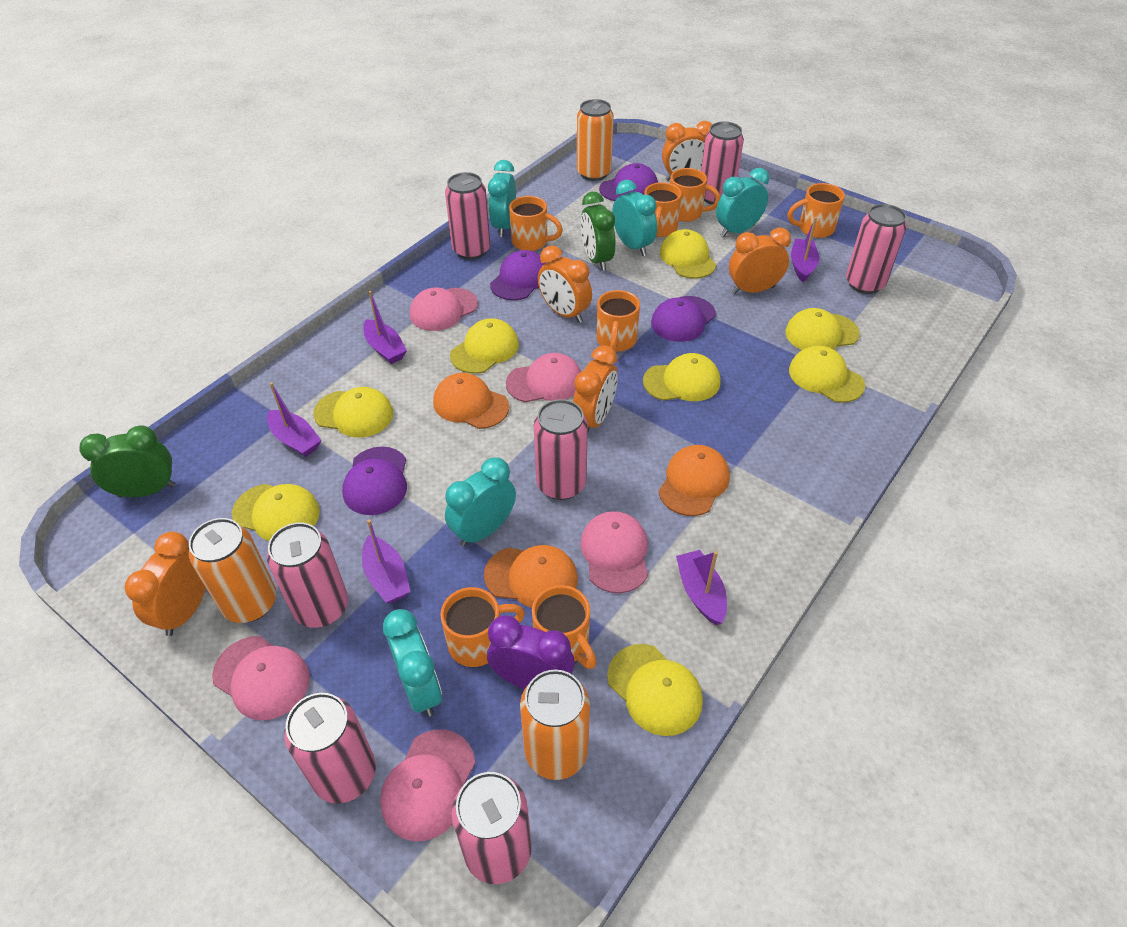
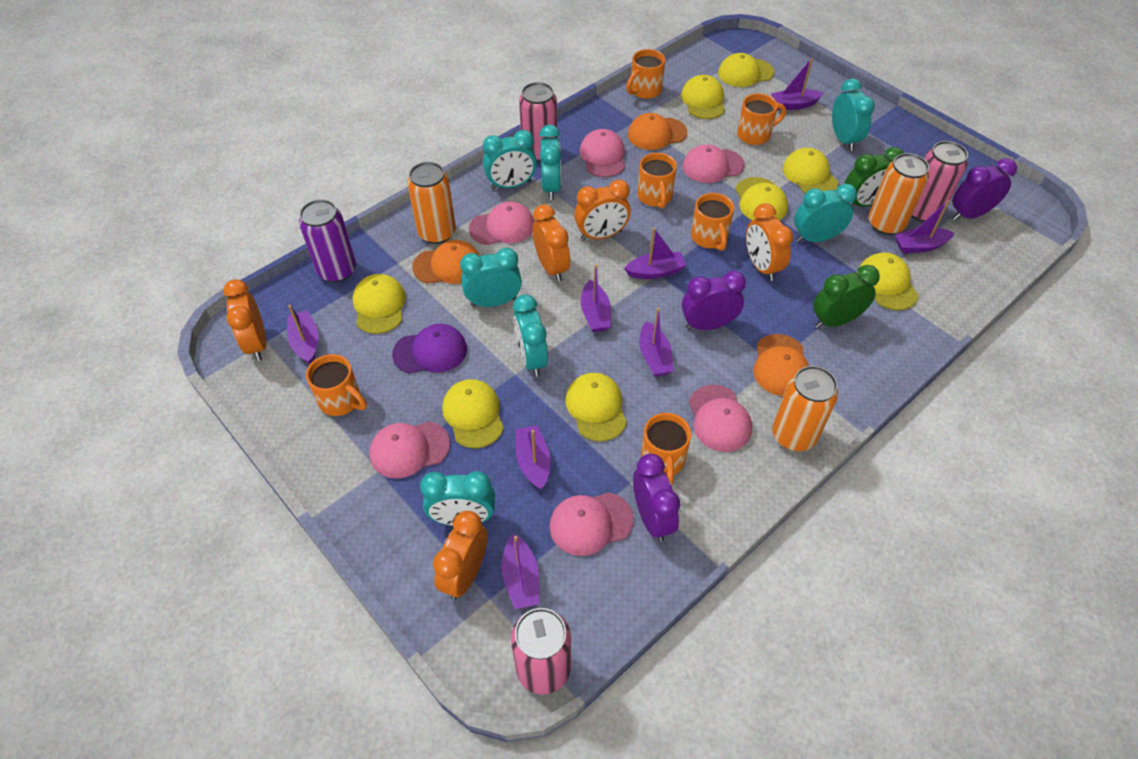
orange mug: 7 -> 6
pink can: 7 -> 3
pink cap: 5 -> 6
purple boat: 5 -> 8
purple can: 0 -> 1
purple cap: 4 -> 1
purple clock: 1 -> 3
turquoise clock: 5 -> 7

